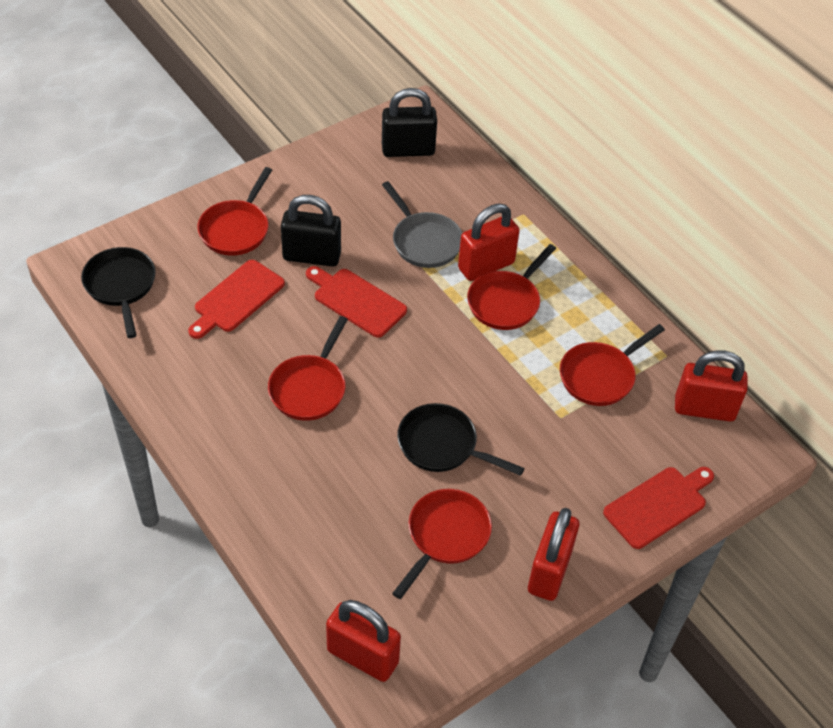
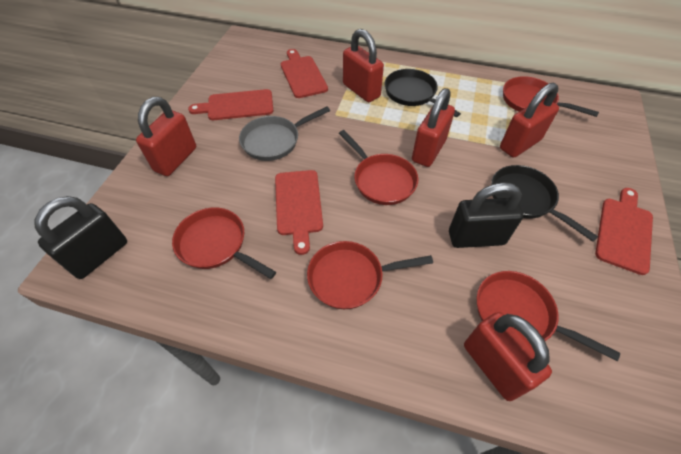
red cutting board: 3 -> 4
red padlock: 4 -> 5

